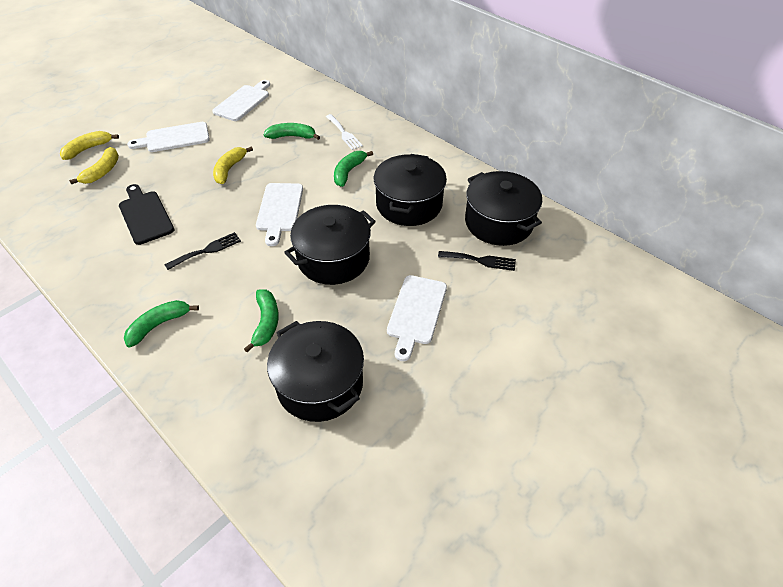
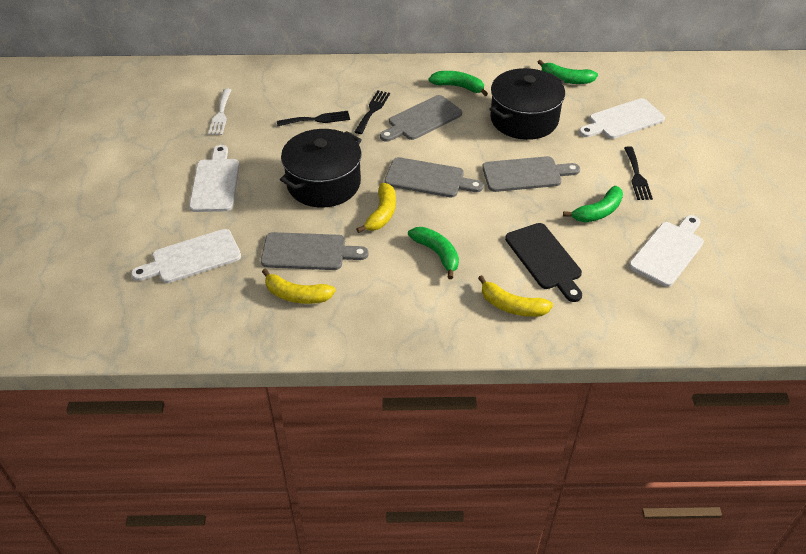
black fork: 2 -> 3
black pot: 4 -> 2
grey cutting board: 0 -> 4

